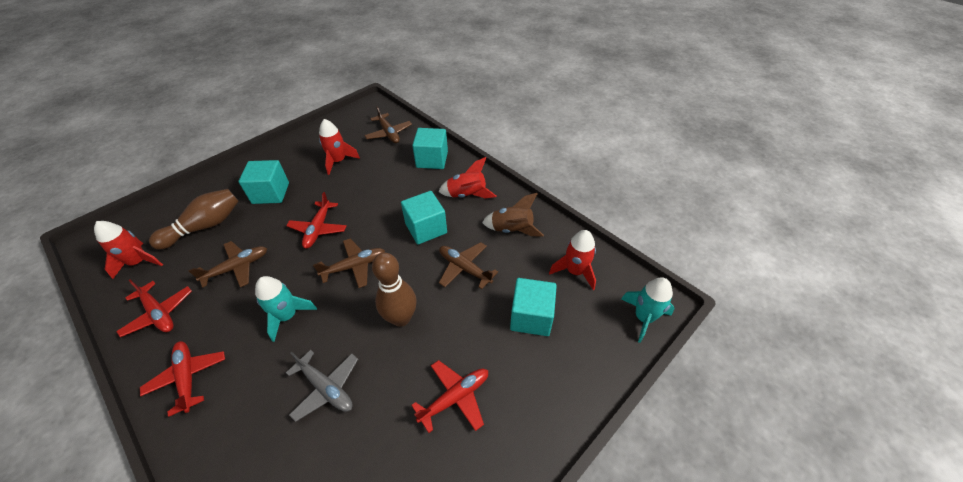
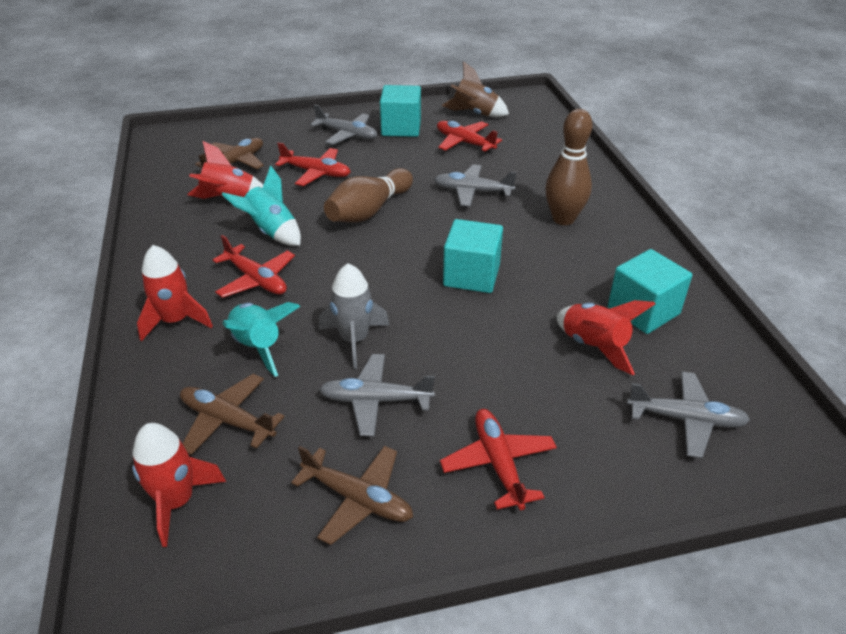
brown plane: 4 -> 3
grey plane: 1 -> 4
grey rocket: 0 -> 1
turquoise cube: 4 -> 3

